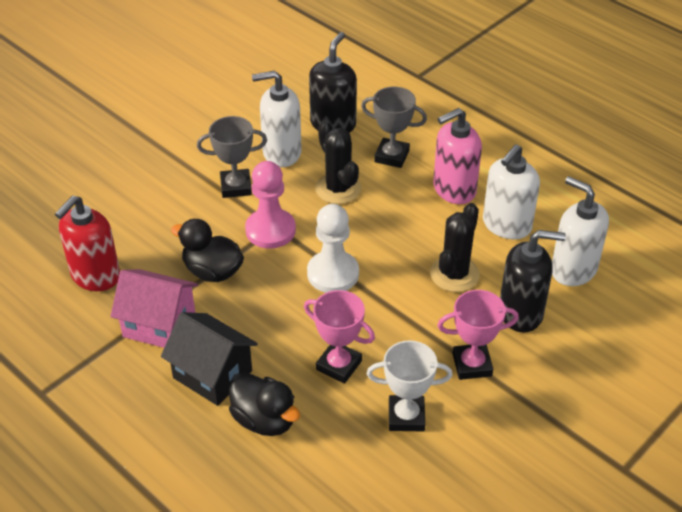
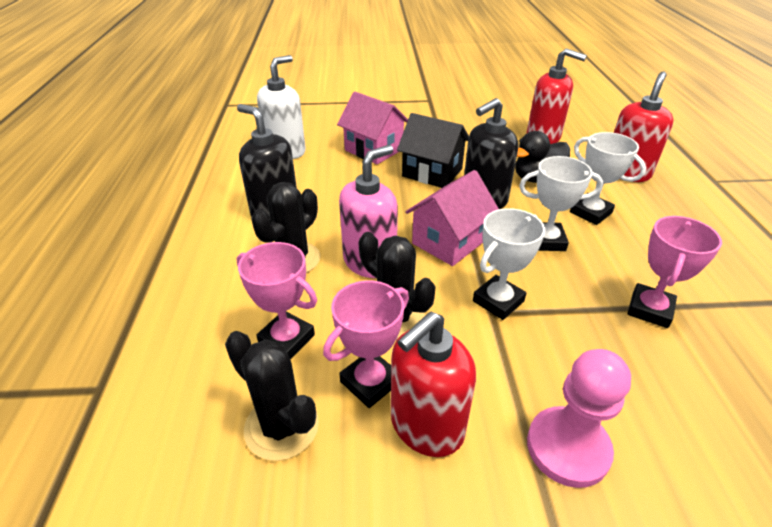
black cactus: 2 -> 3
black duck: 2 -> 1
grey trophy: 2 -> 0
pink house: 1 -> 2
pink trophy: 2 -> 3
red soap dispenser: 1 -> 3
white pawn: 1 -> 0
white soap dispenser: 3 -> 1
white trophy: 1 -> 3

